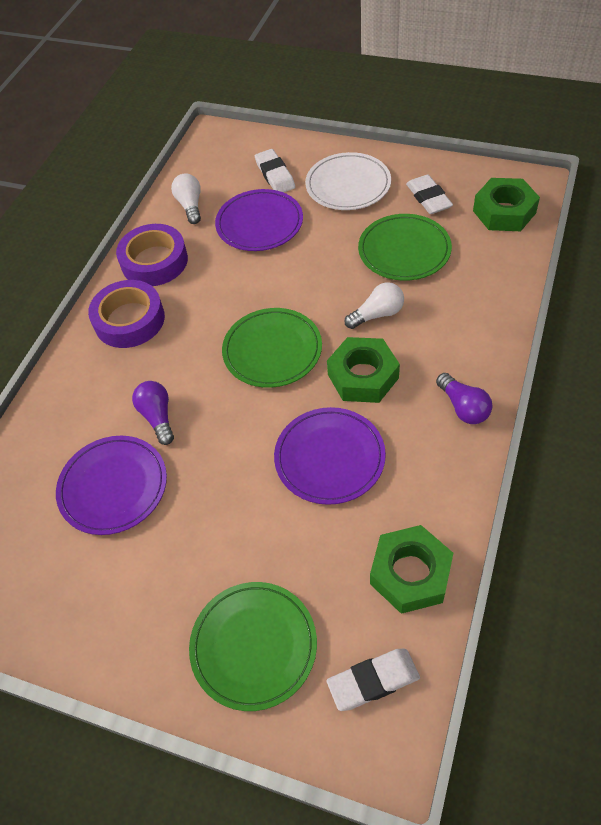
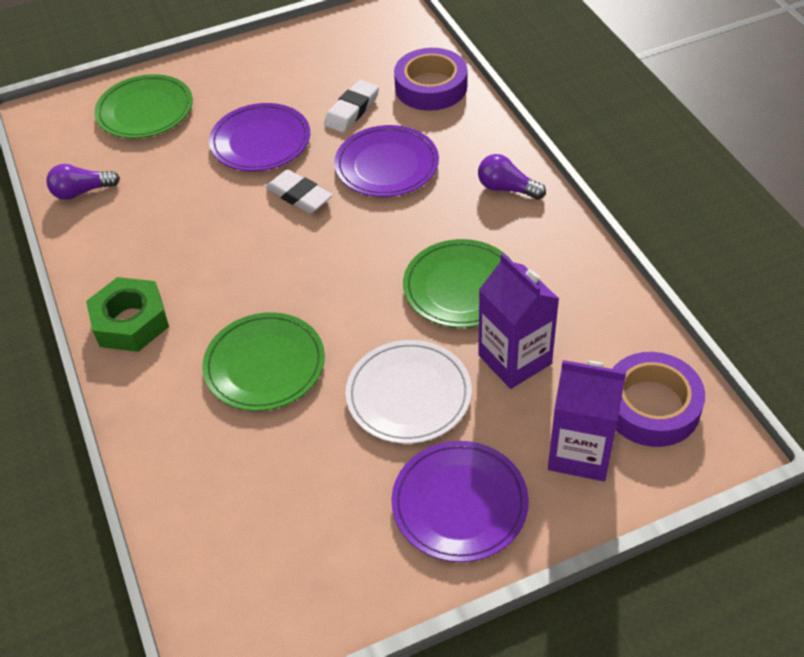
green nut: 3 -> 1
purple carton: 0 -> 2
white eraser: 3 -> 2
white light bulb: 2 -> 0

